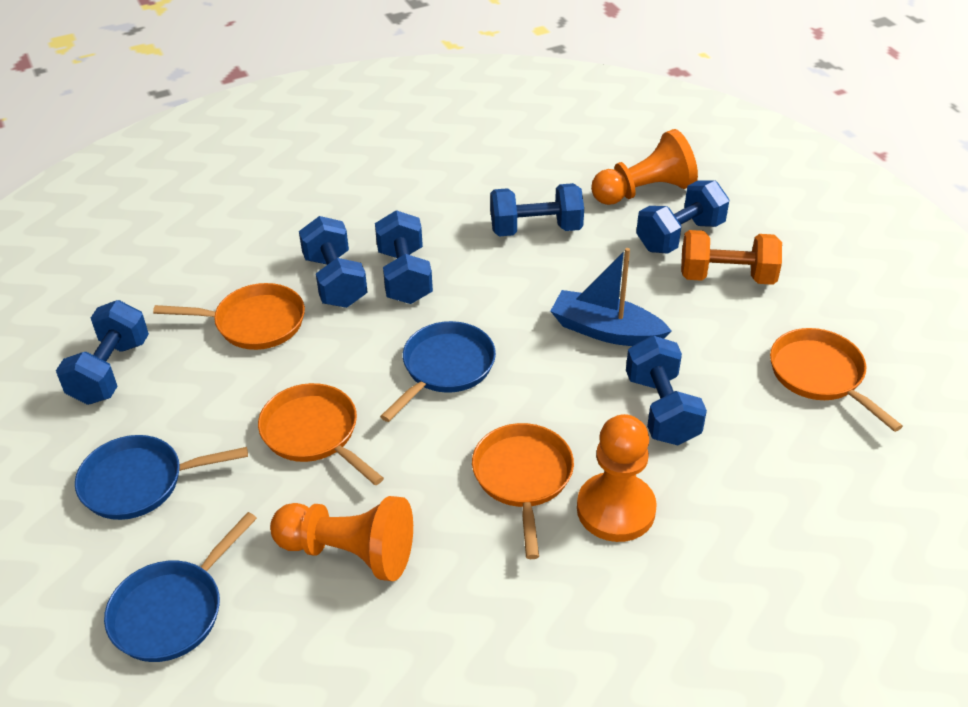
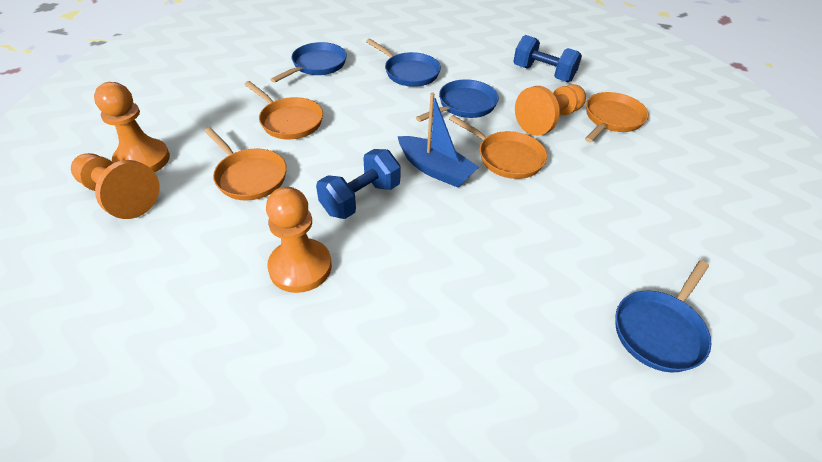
blue dumbbell: 6 -> 2
blue pan: 3 -> 4
orange dumbbell: 1 -> 0
orange pawn: 3 -> 4

